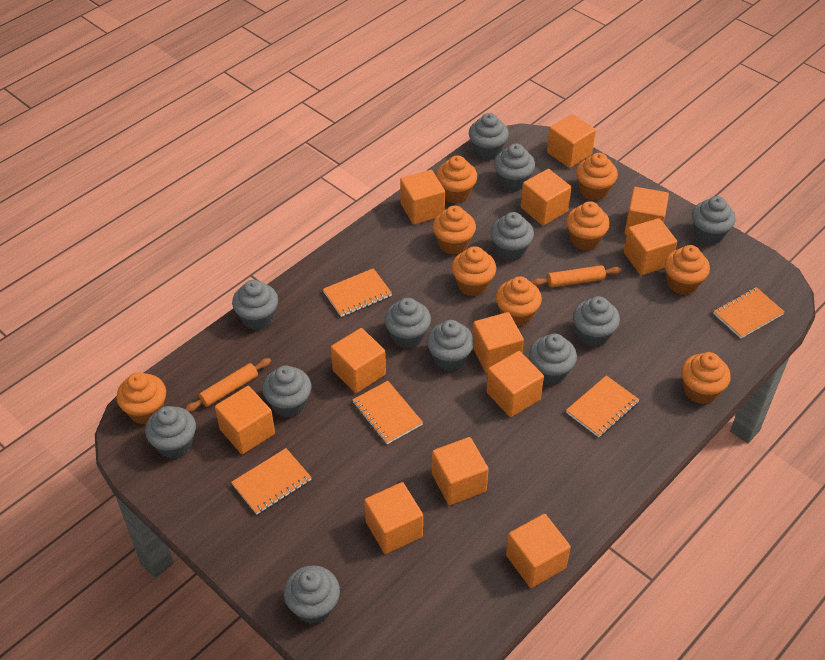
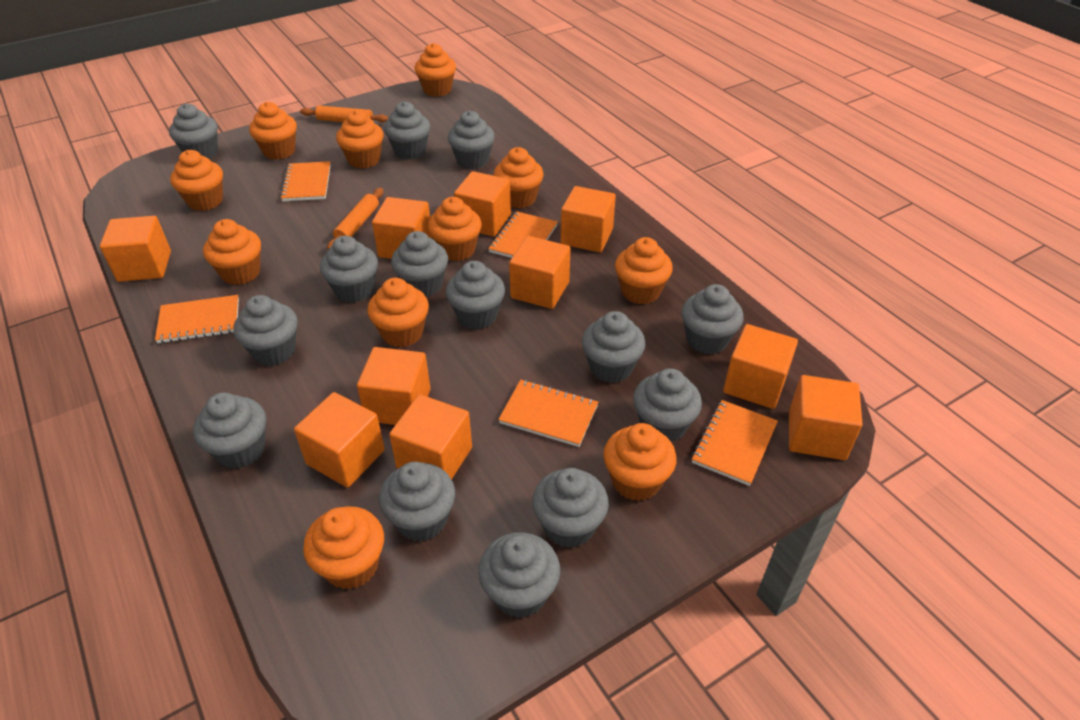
grey cupcake: 12 -> 14
orange cube: 12 -> 10
orange cupcake: 9 -> 11

